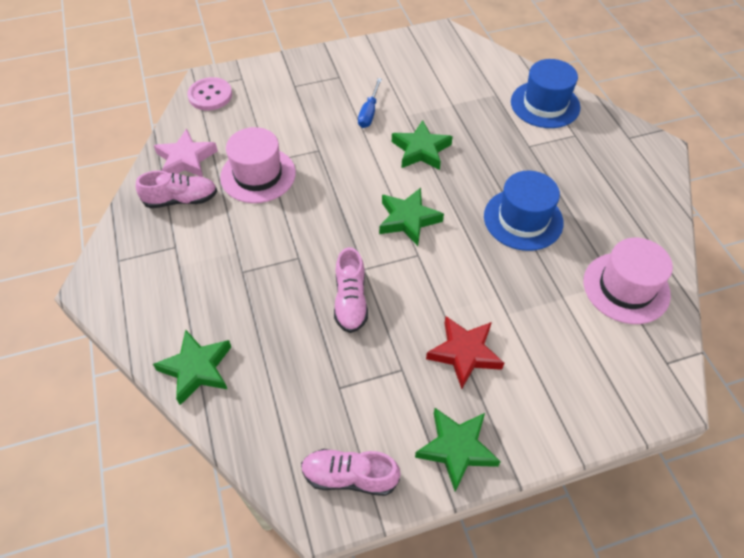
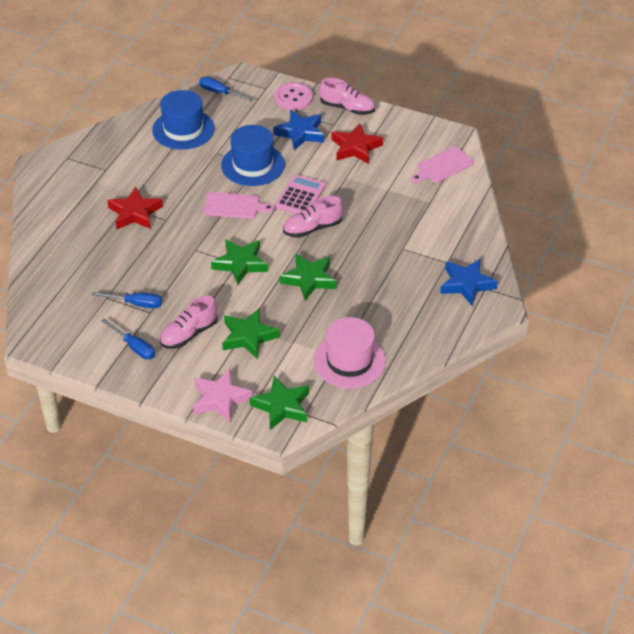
blue screwdriver: 1 -> 3
blue star: 0 -> 2
pink calculator: 0 -> 1
pink cutting board: 0 -> 2
pink hat: 2 -> 1
red star: 1 -> 2

